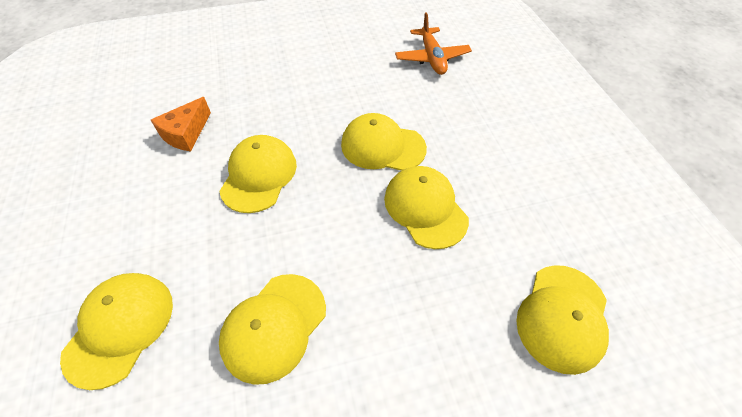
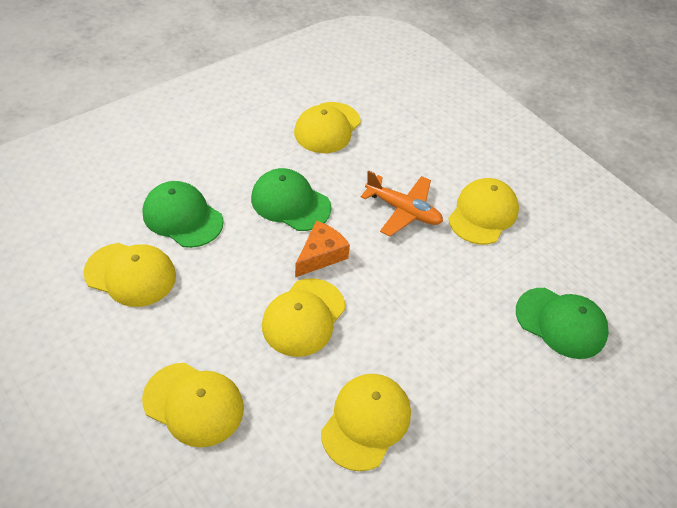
green cap: 0 -> 3

